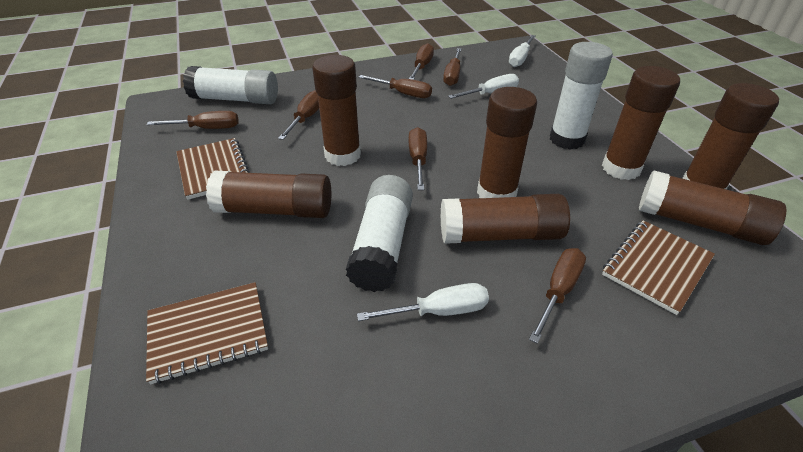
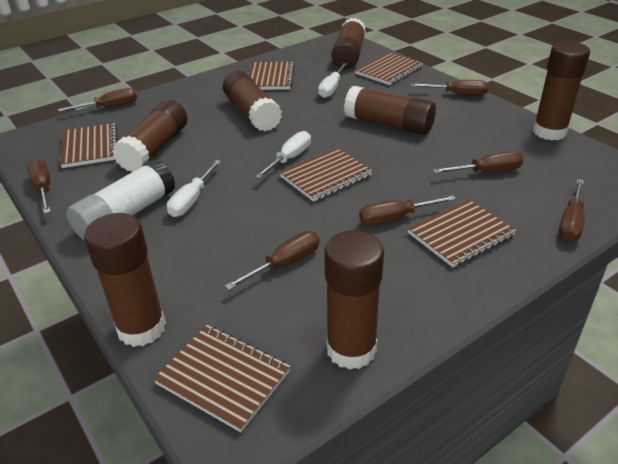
brown notebook: 3 -> 6
white glue stick: 3 -> 1

